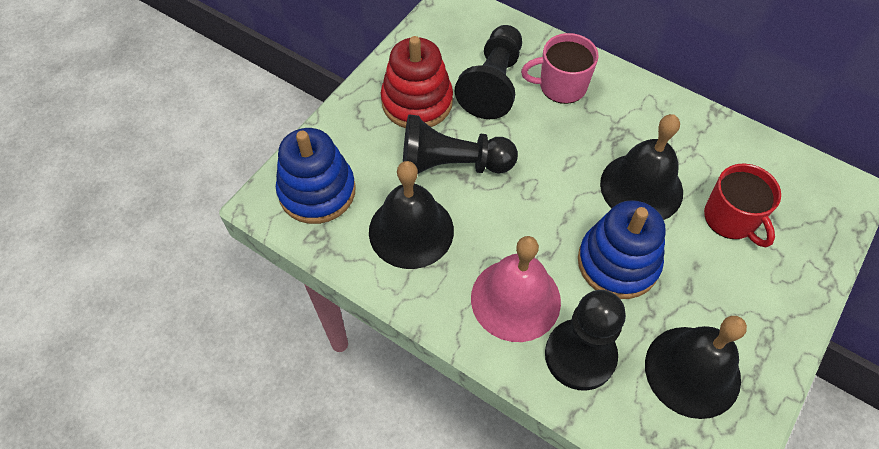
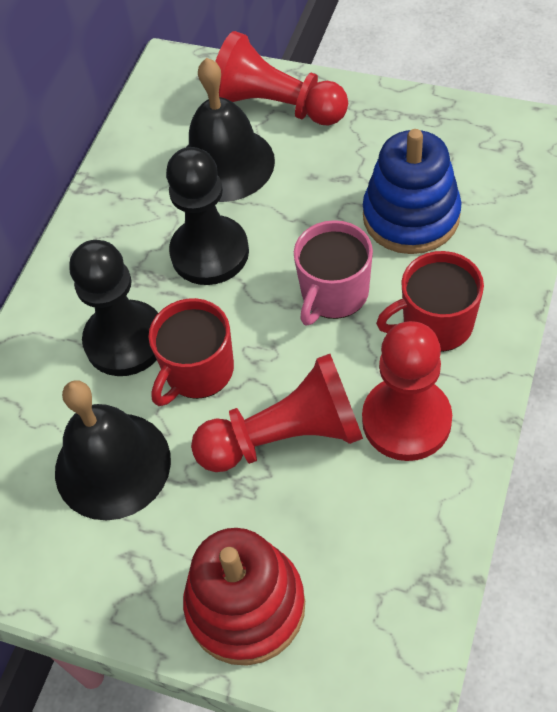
black bell: 3 -> 2
black pawn: 3 -> 2
blue stacking toy: 2 -> 1
pink bell: 1 -> 0
red mug: 1 -> 2
red pawn: 0 -> 3

